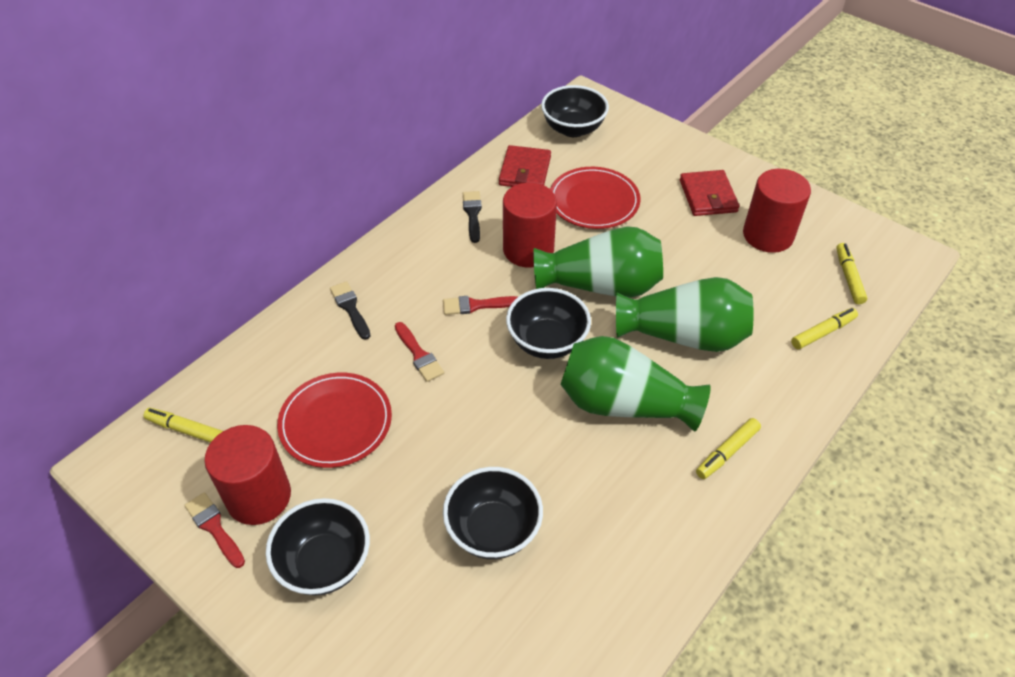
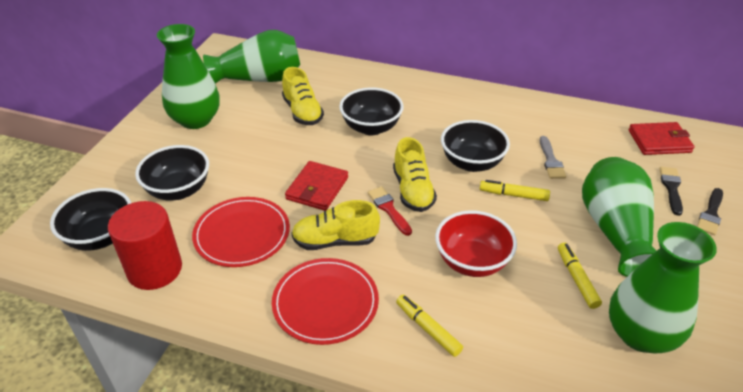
green vase: 3 -> 4
grey brush: 0 -> 1
red bowl: 0 -> 1
red brush: 3 -> 1
red cylinder: 3 -> 1
yellow marker: 4 -> 3
yellow shoe: 0 -> 3

